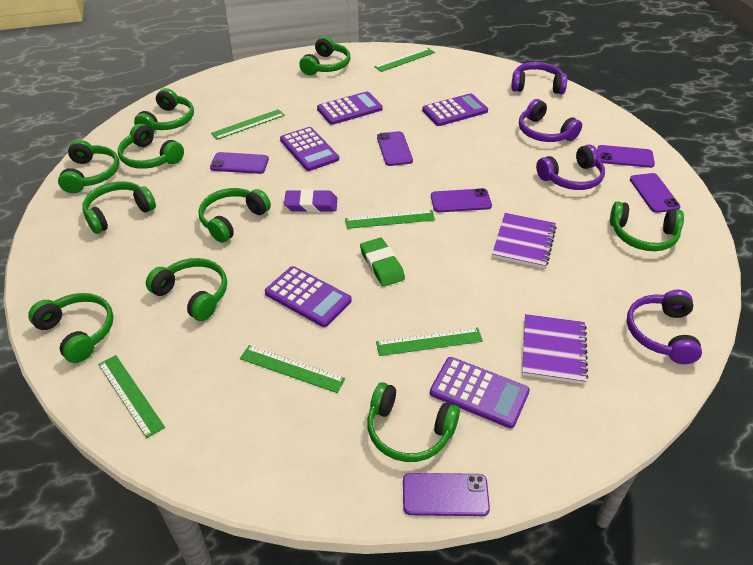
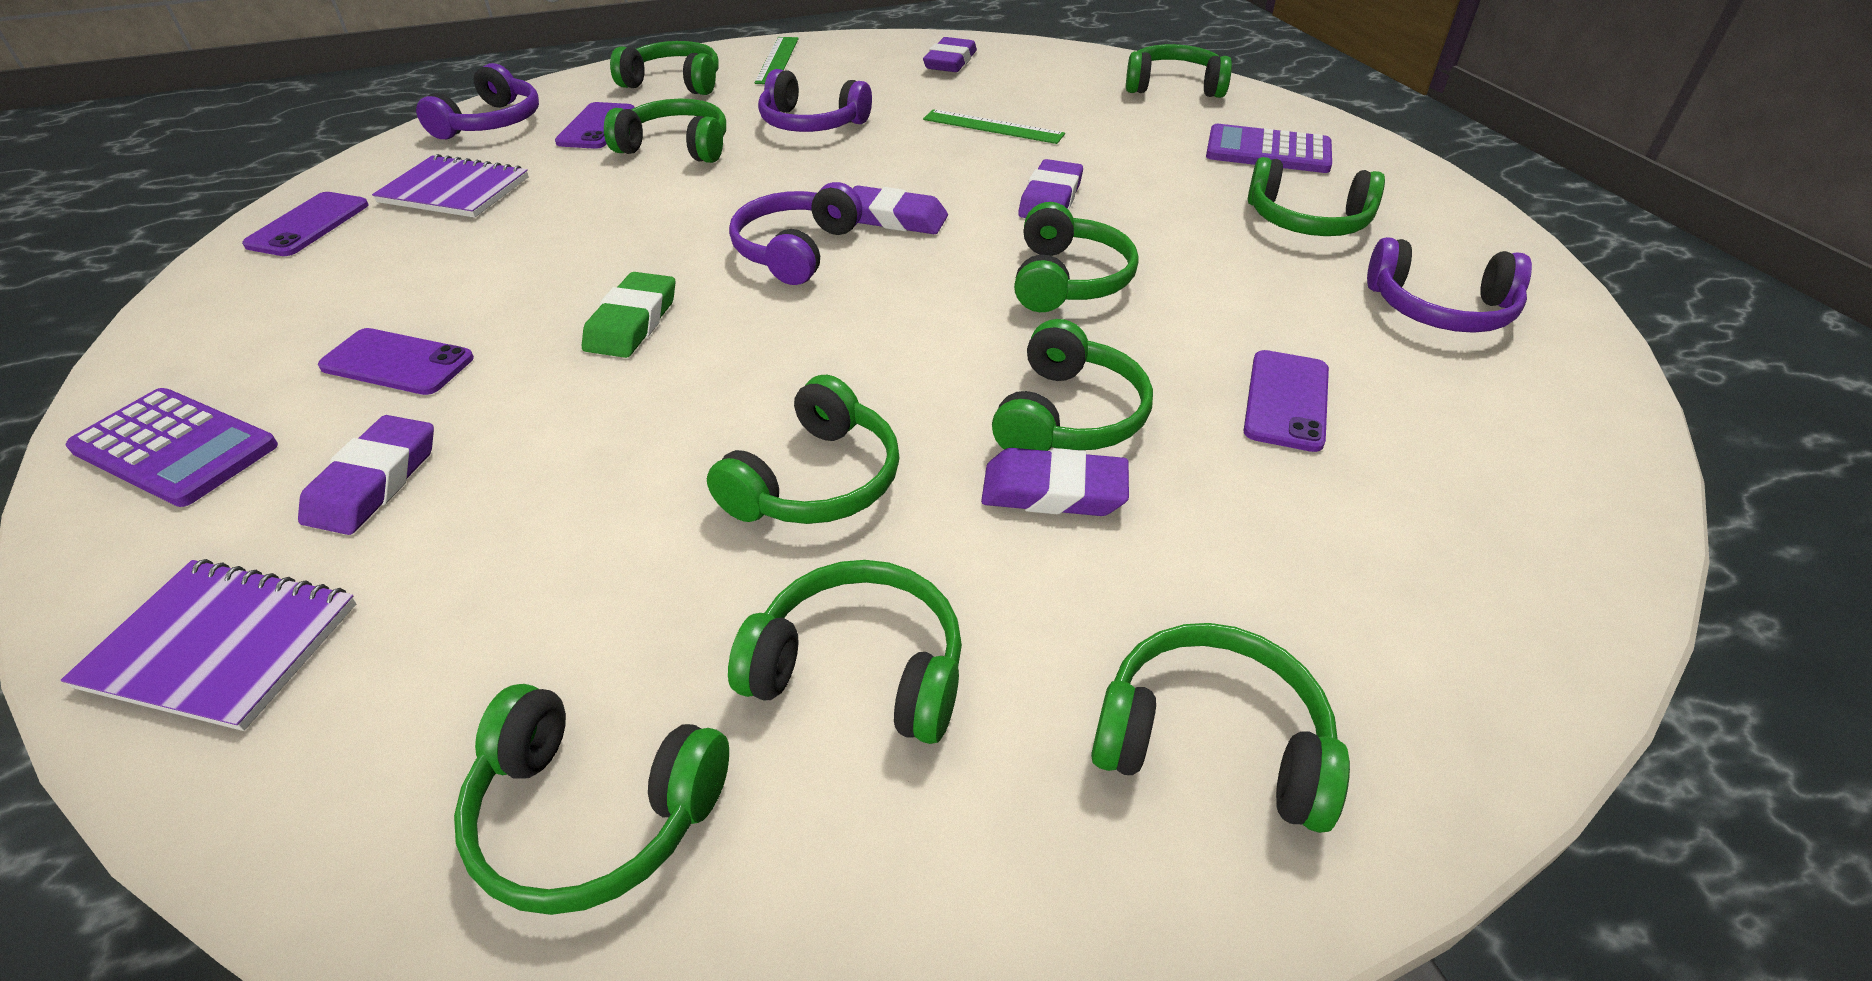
green ruler: 6 -> 2
purple calculator: 5 -> 2
purple eraser: 1 -> 5
purple phone: 6 -> 4

